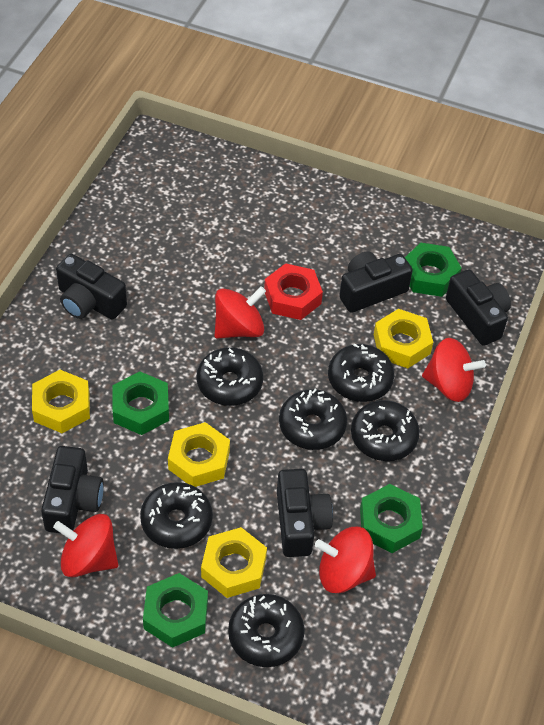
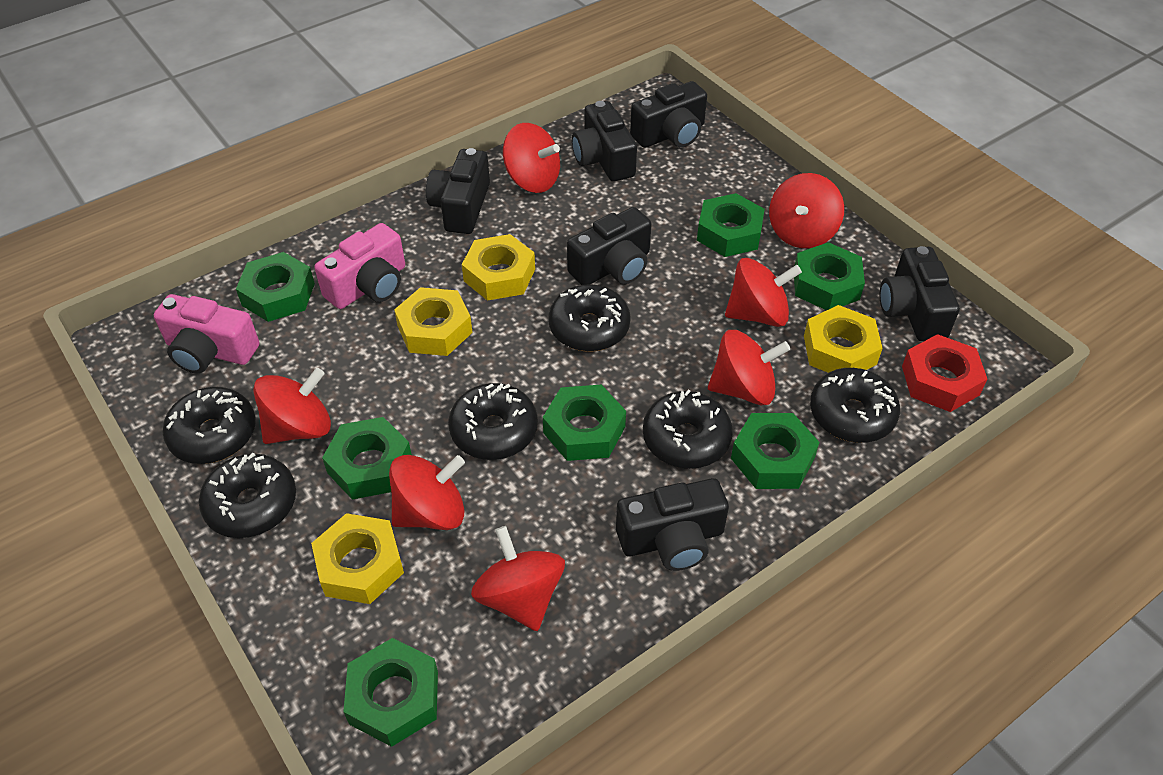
black camera: 5 -> 6
green nut: 4 -> 7
pink camera: 0 -> 2
red spinning top: 4 -> 7

